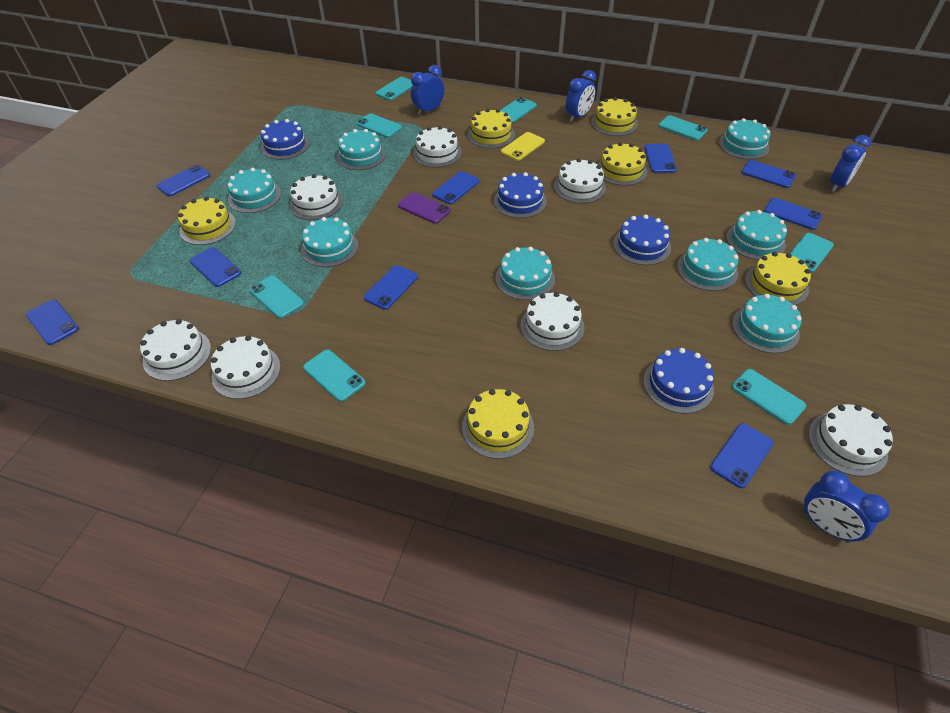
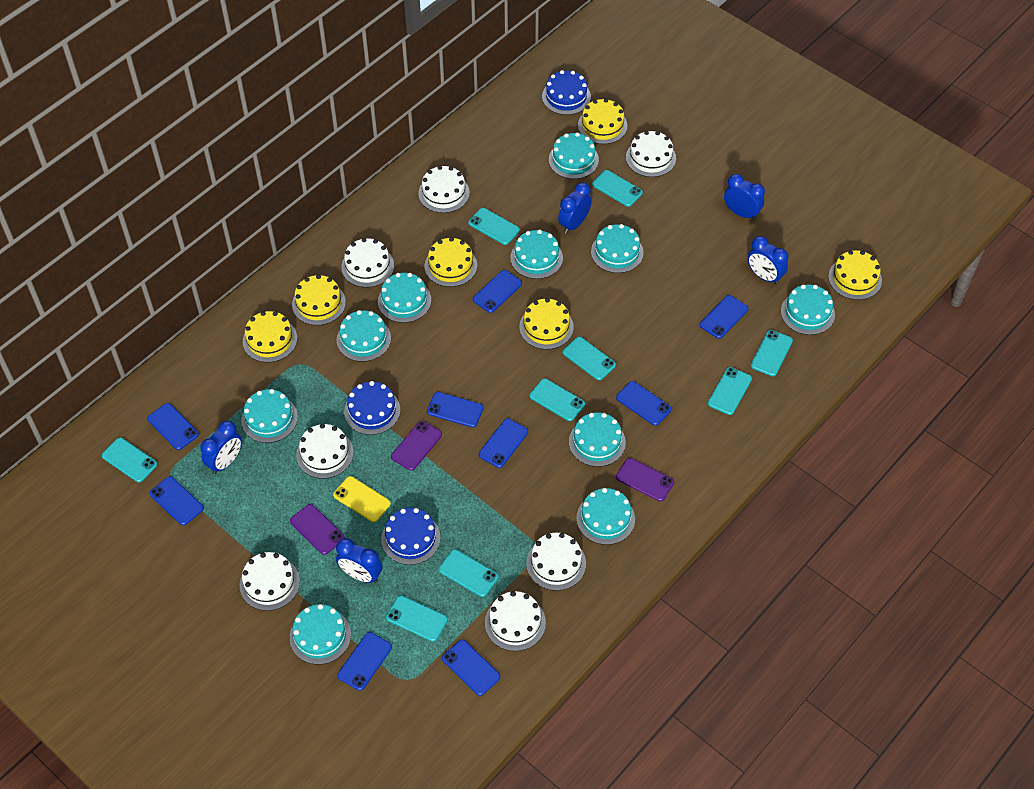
blue cake: 4 -> 3
blue clock: 4 -> 5
purple phone: 1 -> 3
turquoise cake: 8 -> 10
turquoise phone: 8 -> 9

